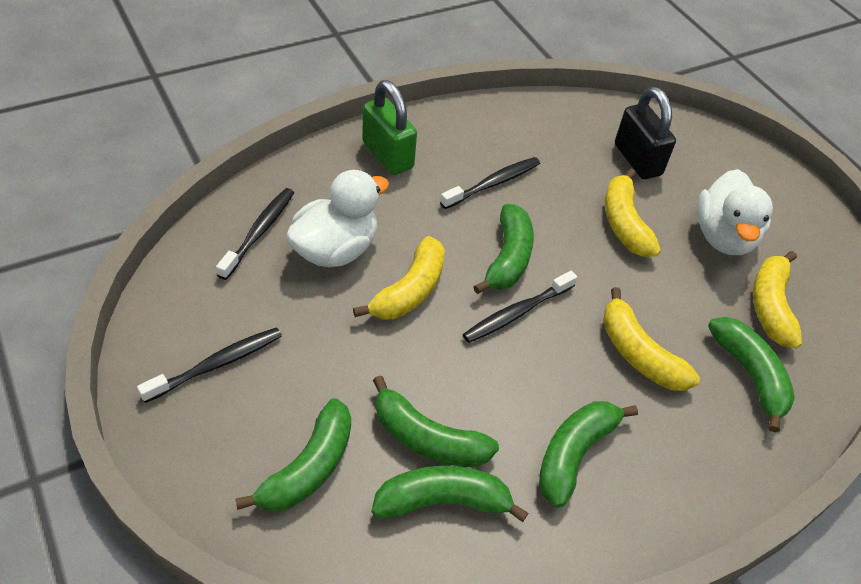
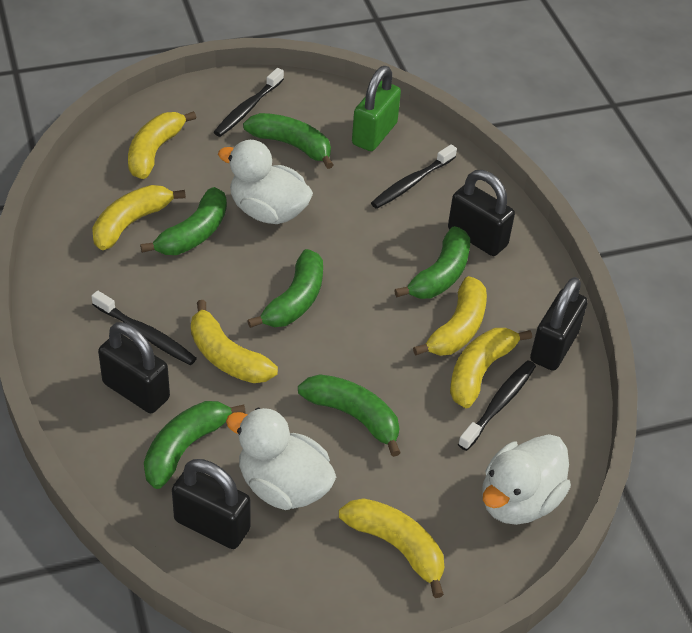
black padlock: 1 -> 4
white duck: 2 -> 3
yellow banana: 4 -> 6

